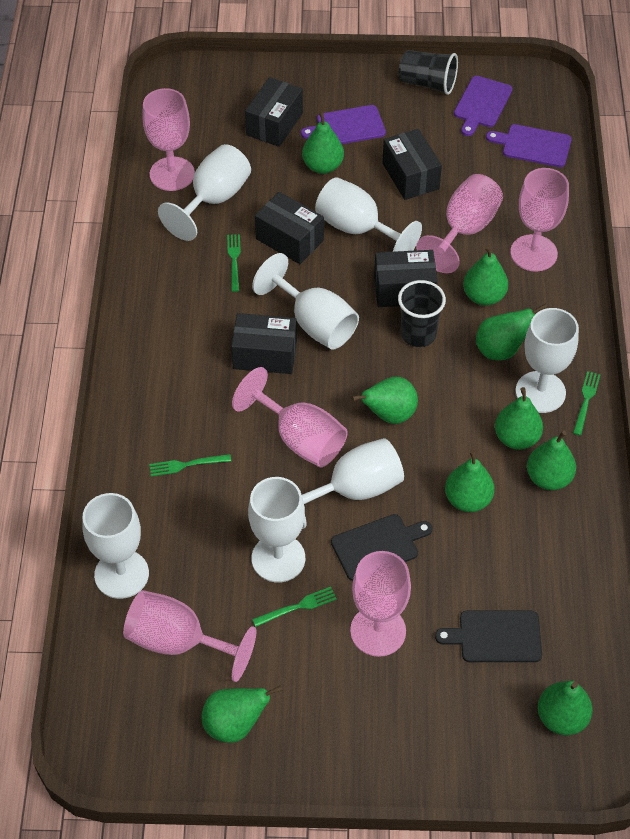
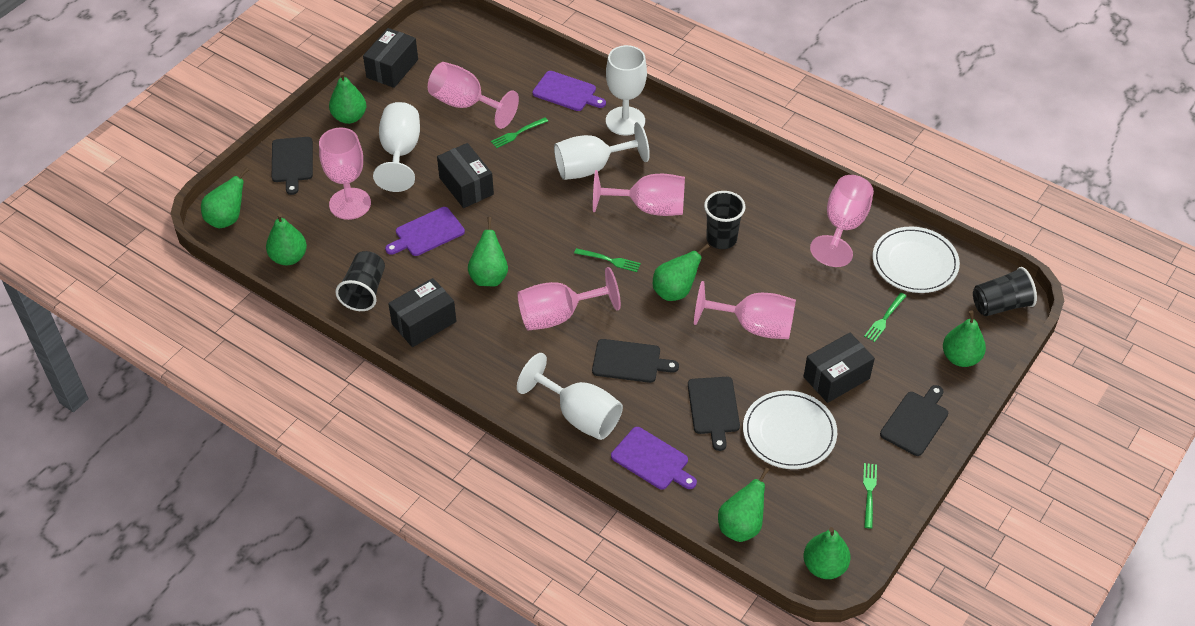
black box: 5 -> 4
black cup: 2 -> 3
black cutting board: 2 -> 4
green pear: 9 -> 8
white goblet: 7 -> 4
white plate: 0 -> 2

